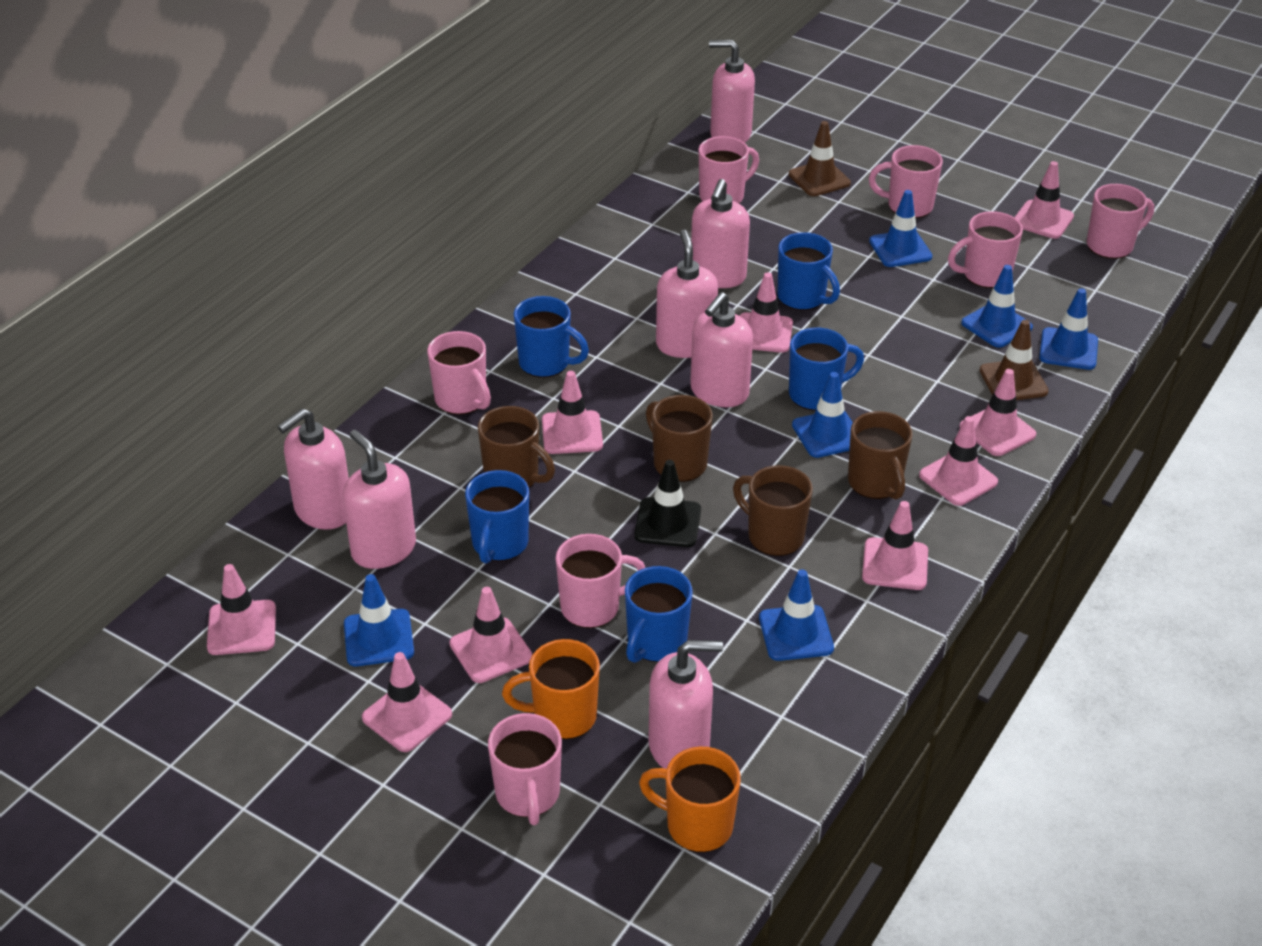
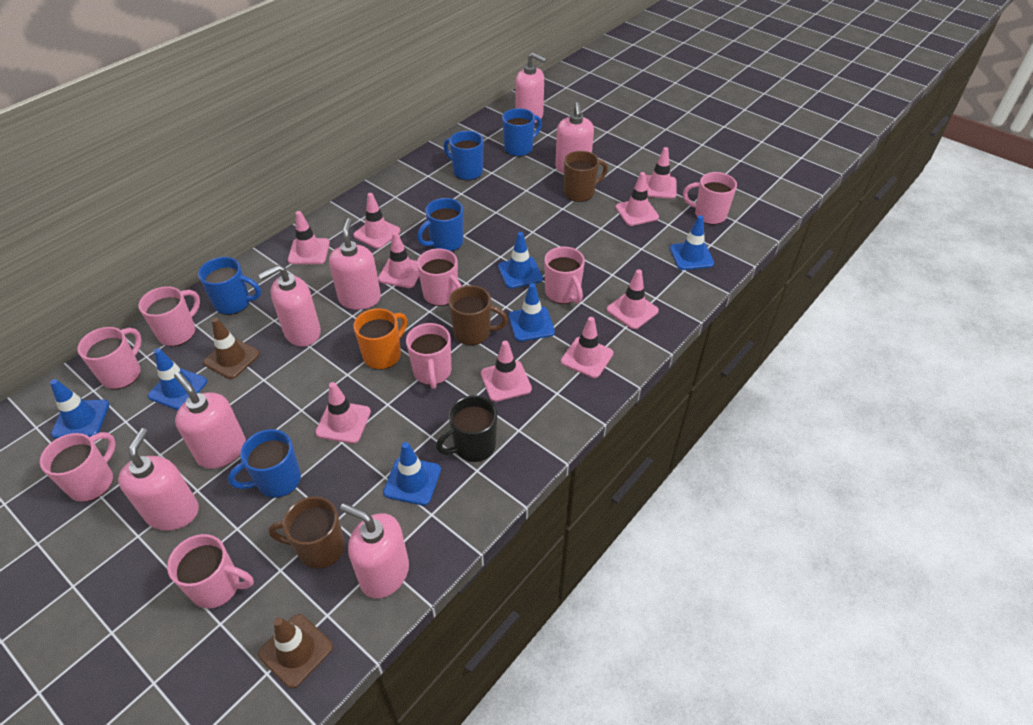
black mug: 0 -> 1
black traffic cone: 1 -> 0
brown mug: 4 -> 3
orange mug: 2 -> 1
pink mug: 7 -> 8

